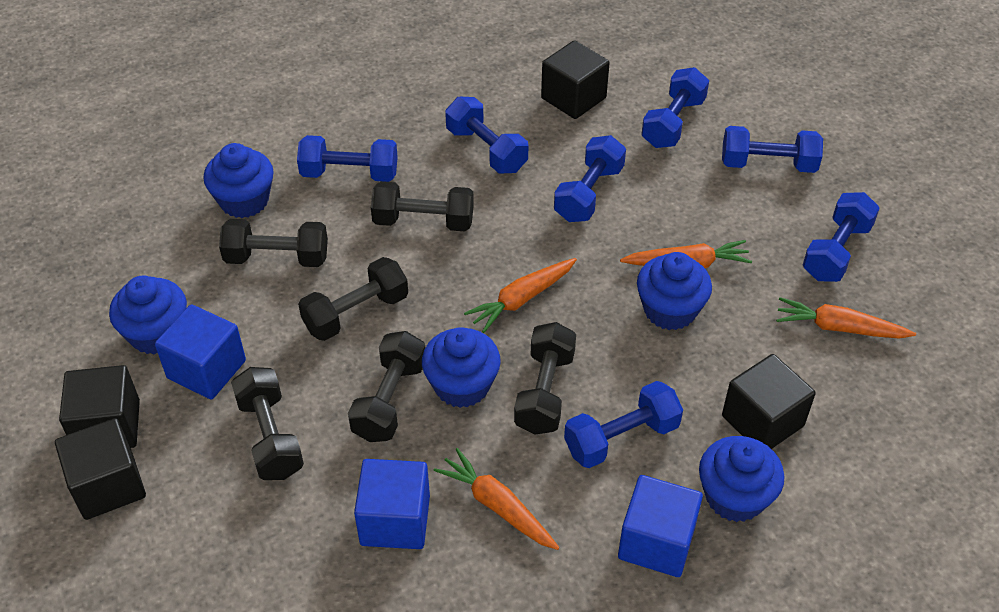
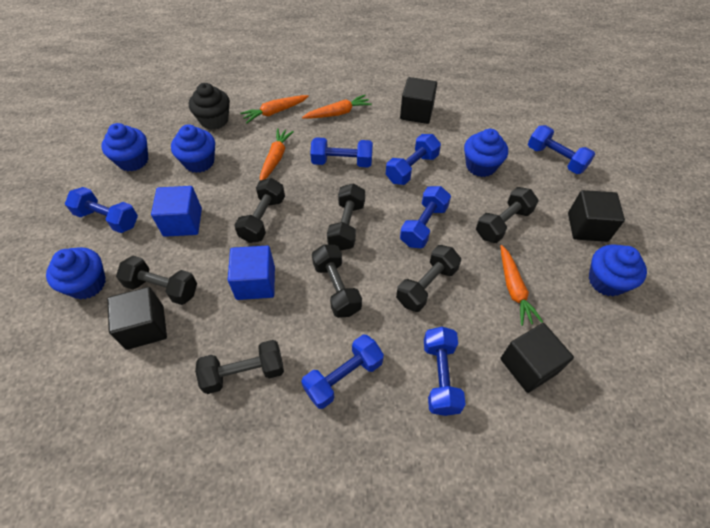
black cupcake: 0 -> 1
black dumbbell: 6 -> 7
blue cube: 3 -> 2

